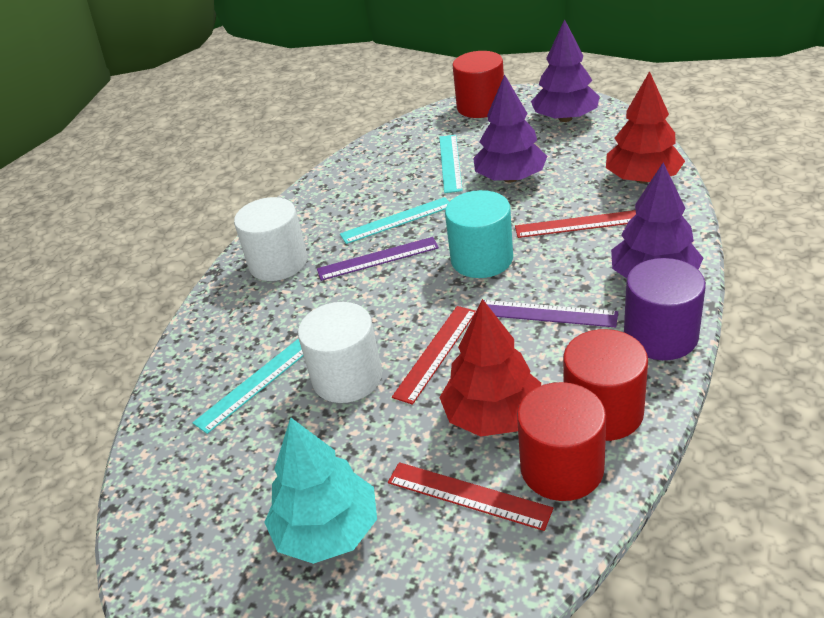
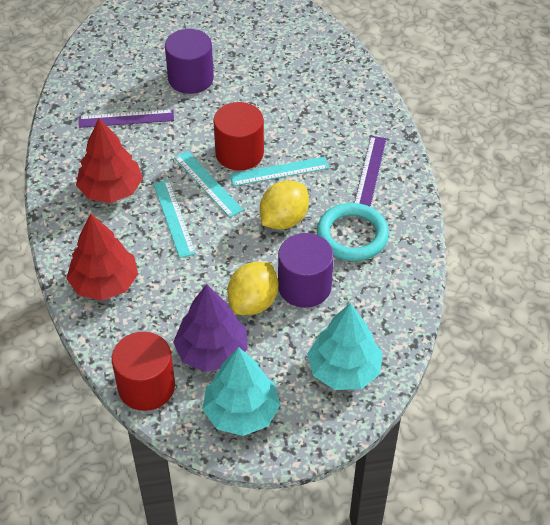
purple cylinder: 1 -> 2
purple tree: 3 -> 1
red cylinder: 3 -> 2
red ruler: 3 -> 0
turquoise cylinder: 1 -> 0
turquoise ring: 0 -> 1
turquoise tree: 1 -> 2
white cylinder: 2 -> 0
yellow lemon: 0 -> 2

